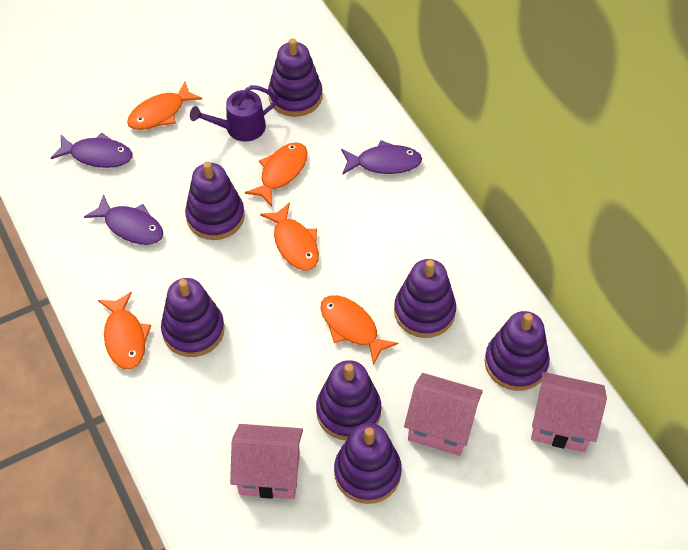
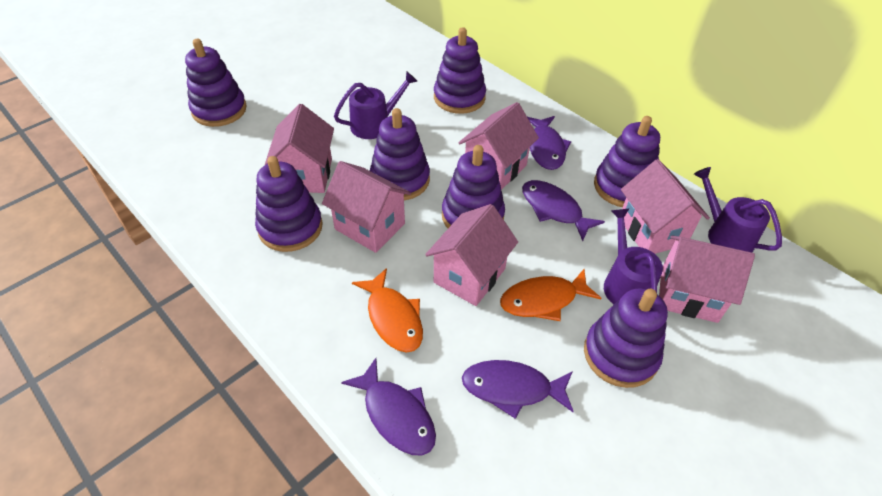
orange fish: 5 -> 2
pink house: 3 -> 6
purple fish: 3 -> 4
purple watering can: 1 -> 3

